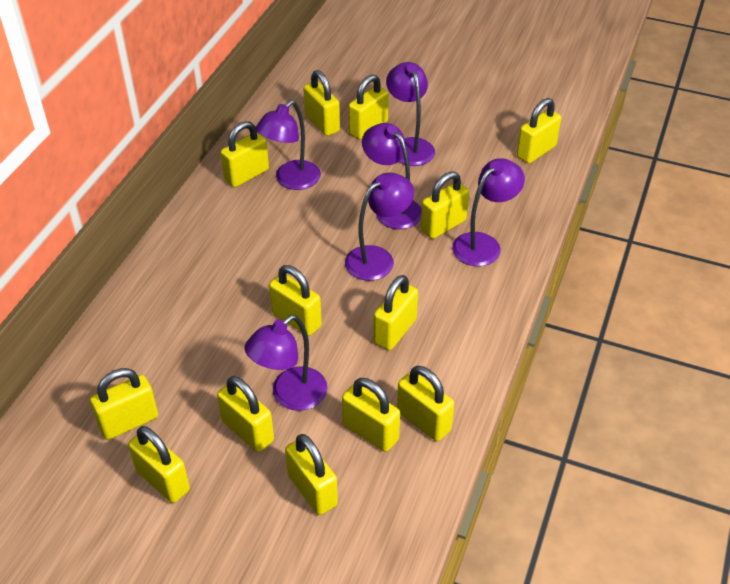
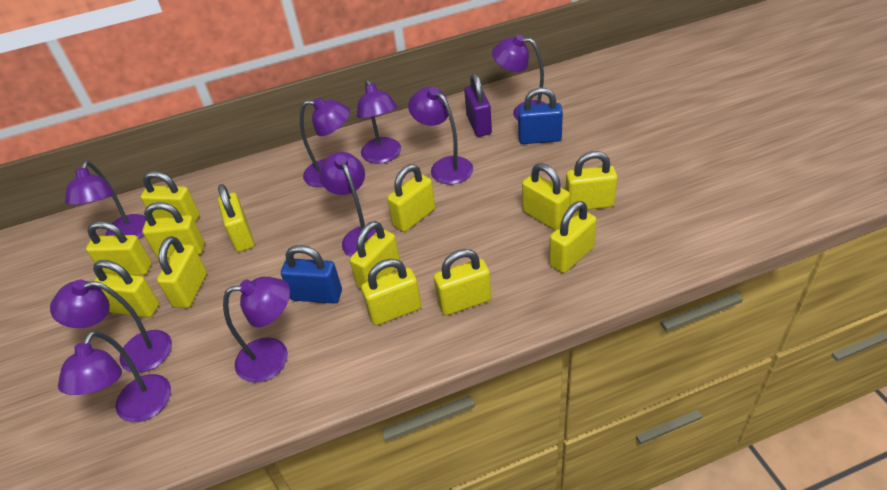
blue padlock: 0 -> 2
purple lamp: 6 -> 9
purple padlock: 0 -> 1

